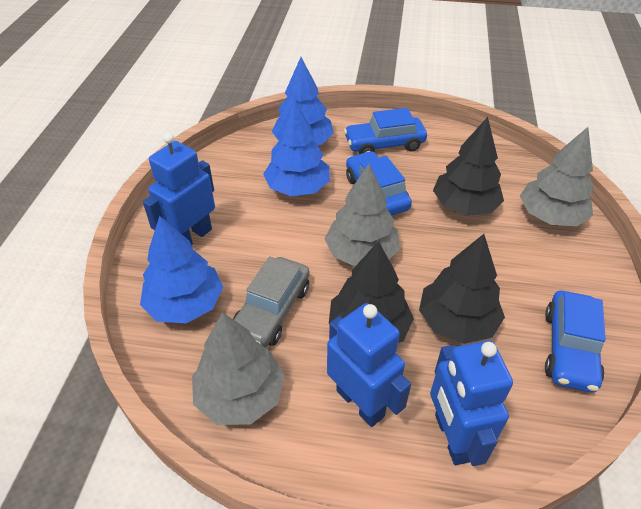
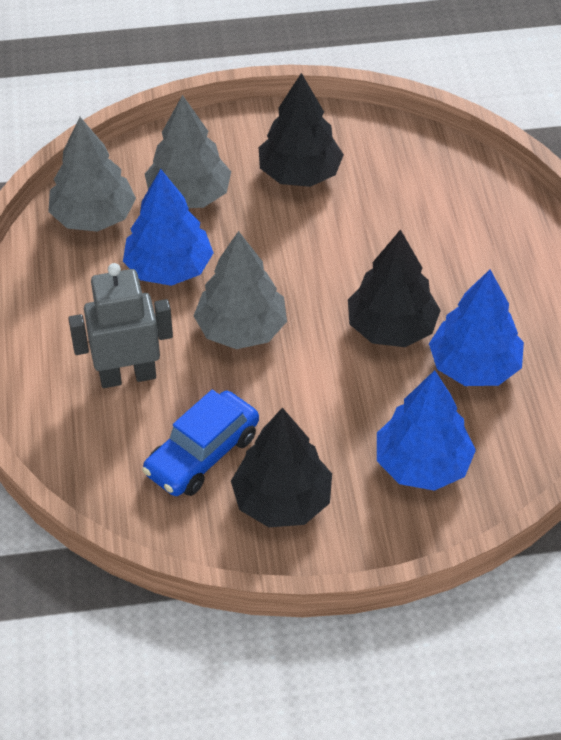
blue car: 3 -> 1
blue robot: 3 -> 0
grey car: 1 -> 0
grey robot: 0 -> 1

